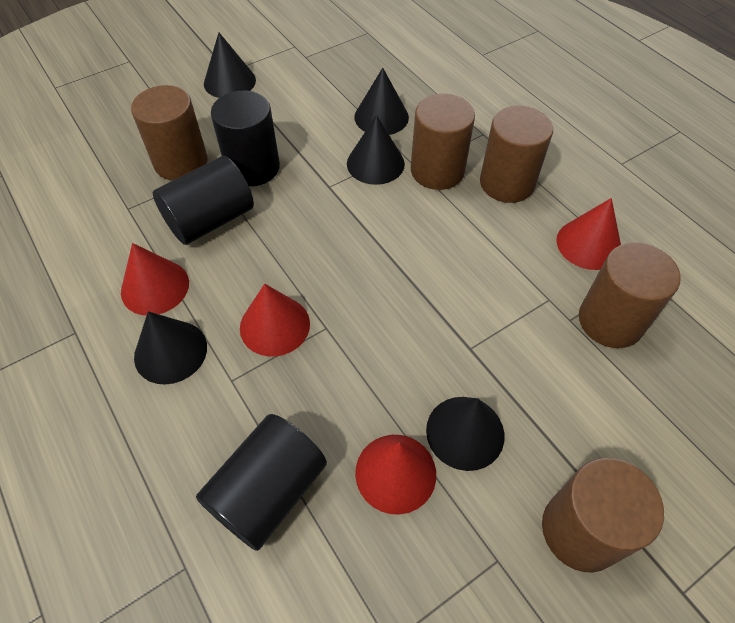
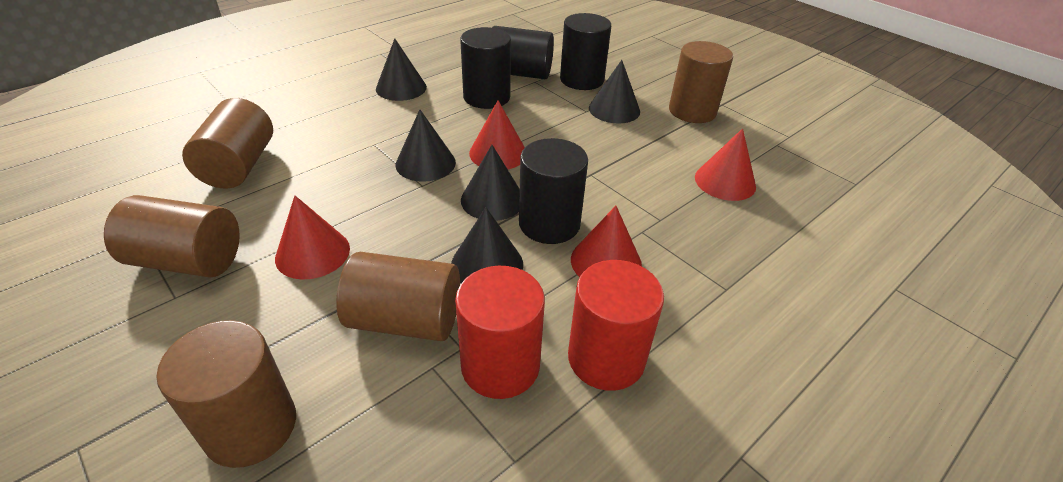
black cylinder: 3 -> 4
red cylinder: 0 -> 2

